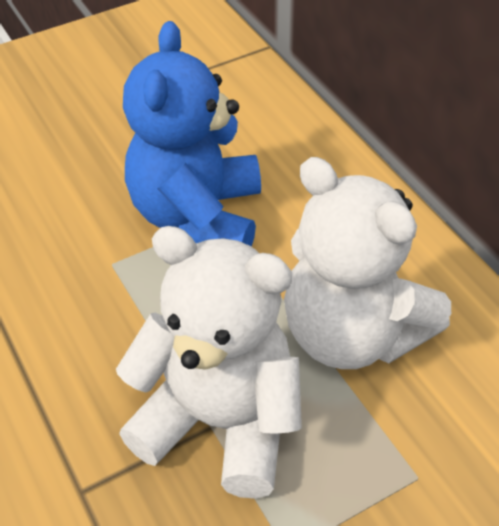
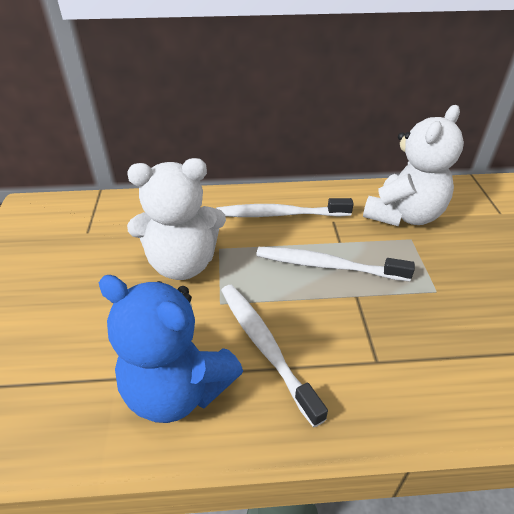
white toothbrush: 0 -> 3

